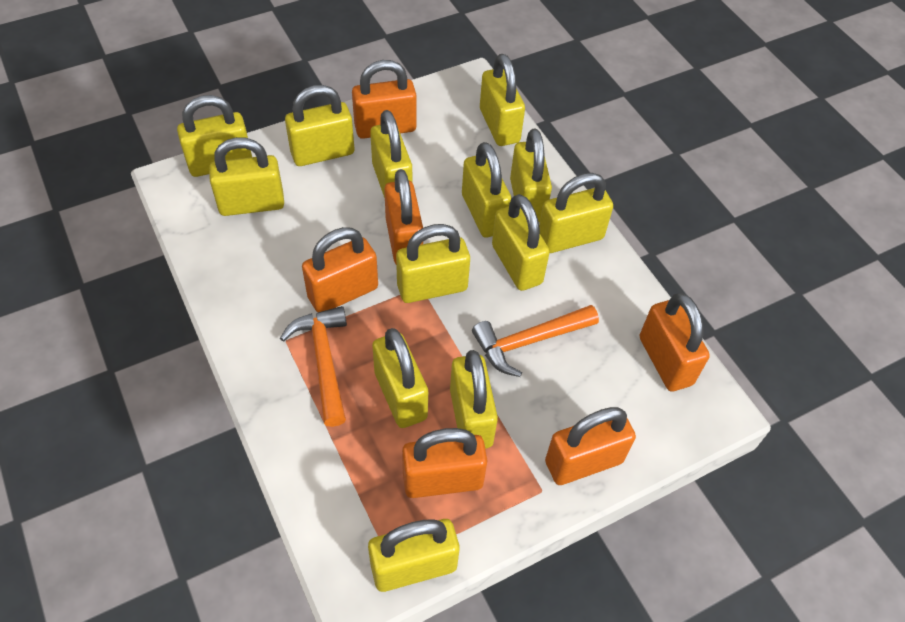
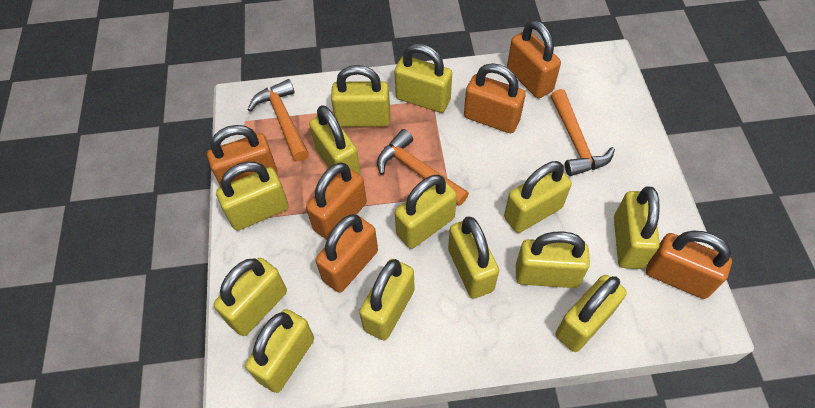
orange hammer: 2 -> 3

